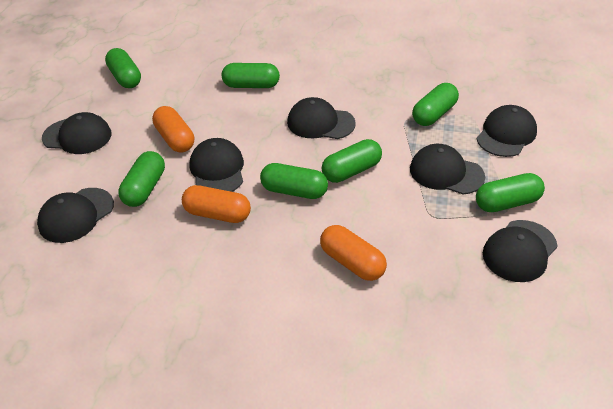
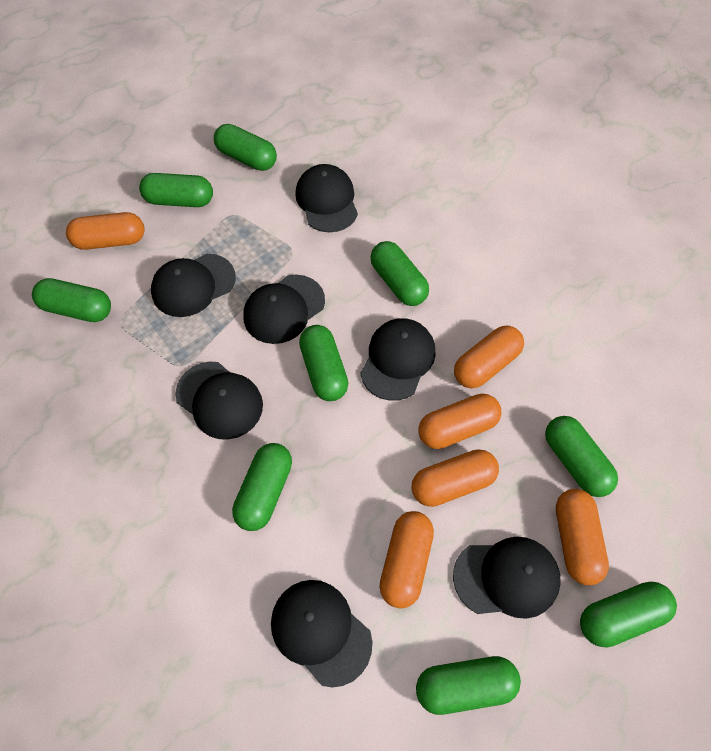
green capsule: 7 -> 9
orange capsule: 3 -> 6

